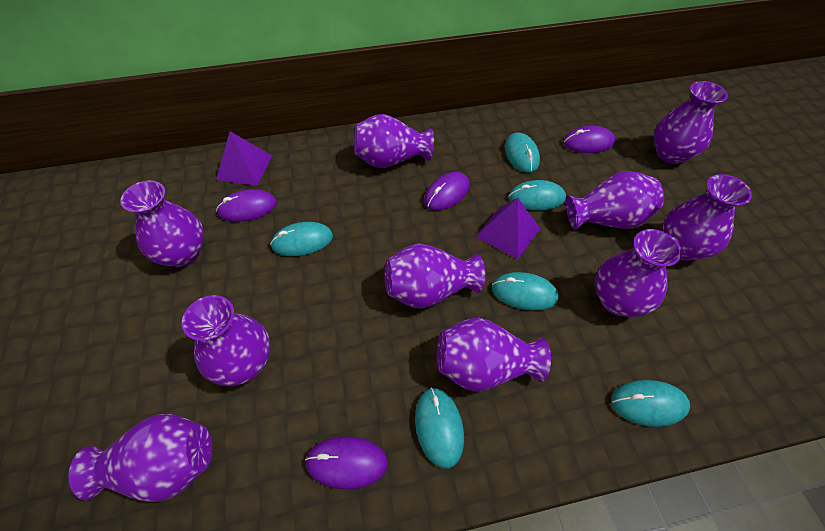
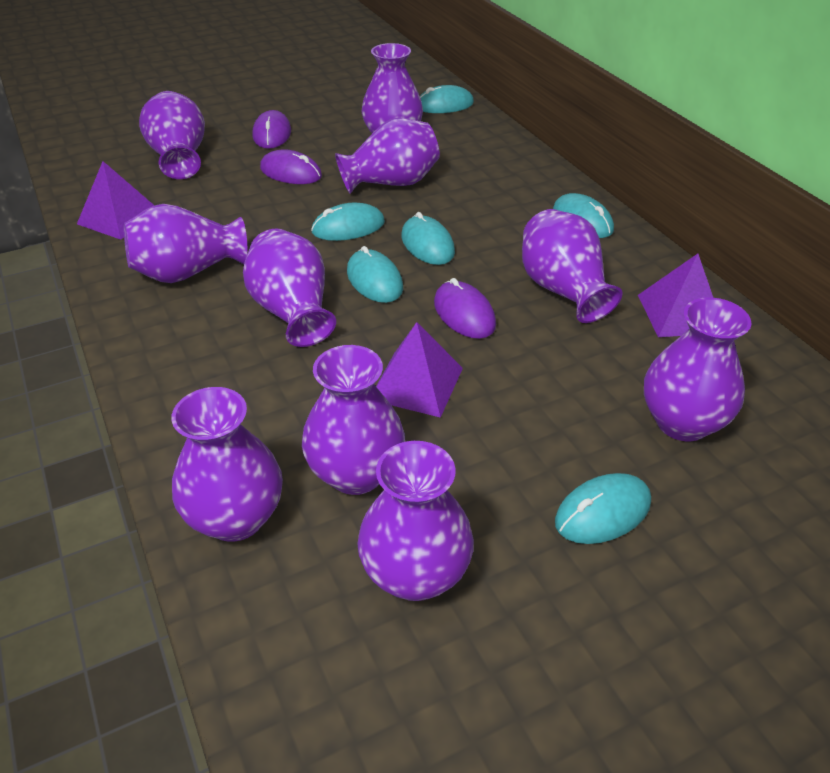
purple mouse: 4 -> 3
purple pyramid: 2 -> 3

